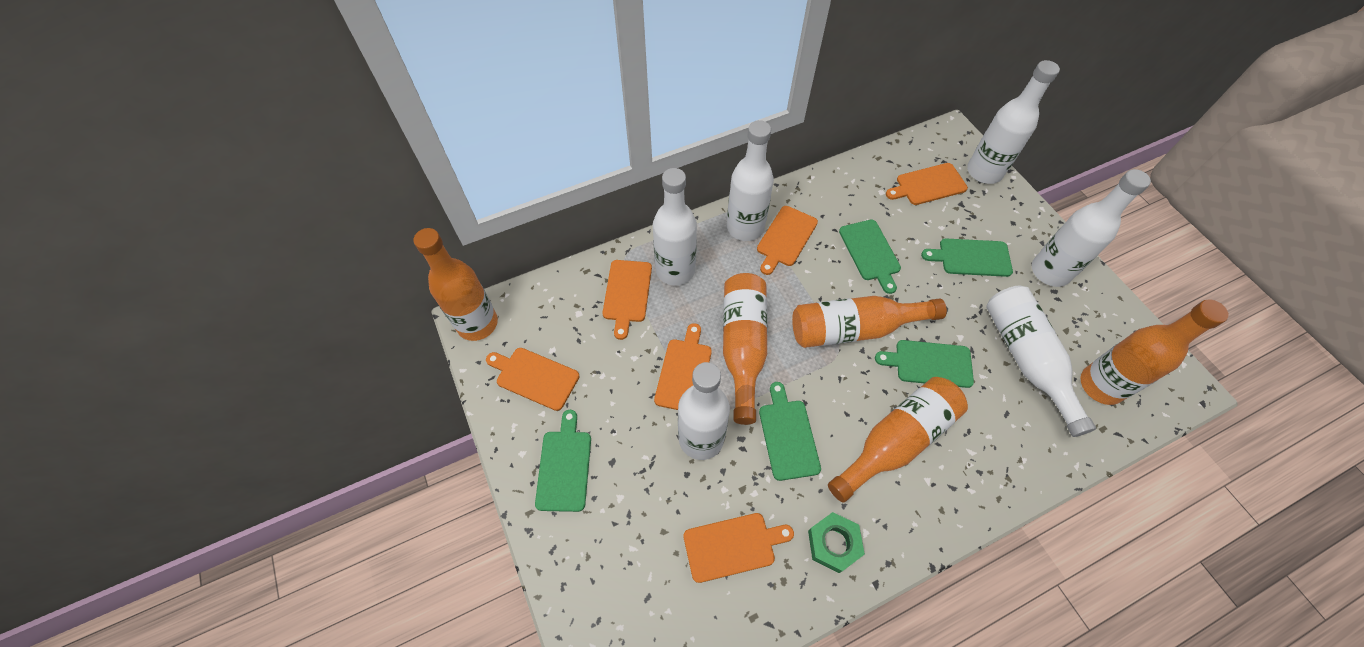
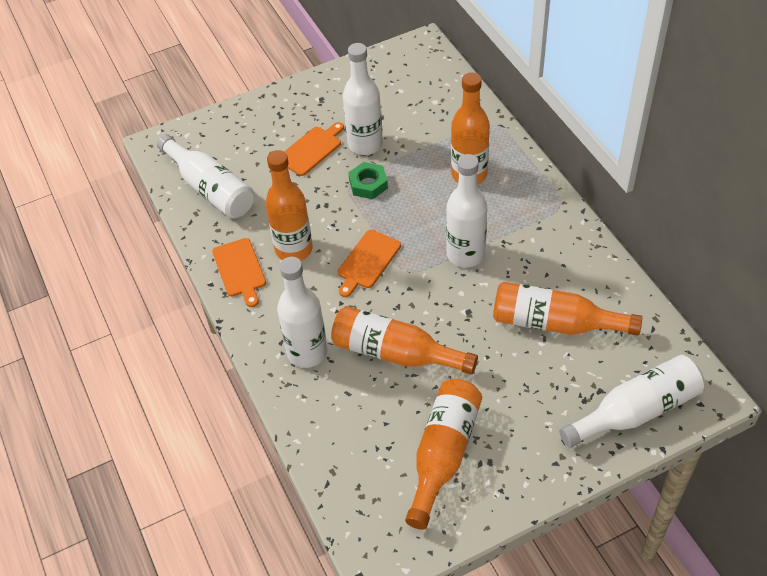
green cutting board: 5 -> 0
orange cutting board: 6 -> 3
white bottle: 6 -> 5

